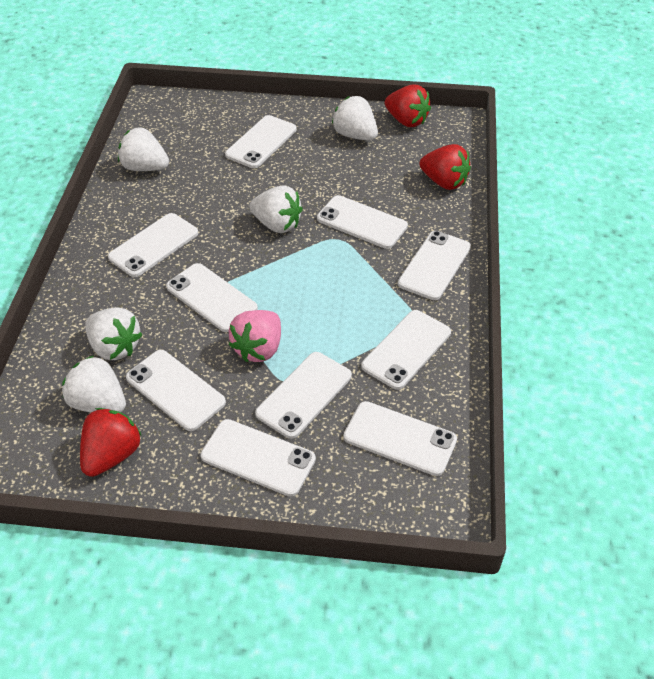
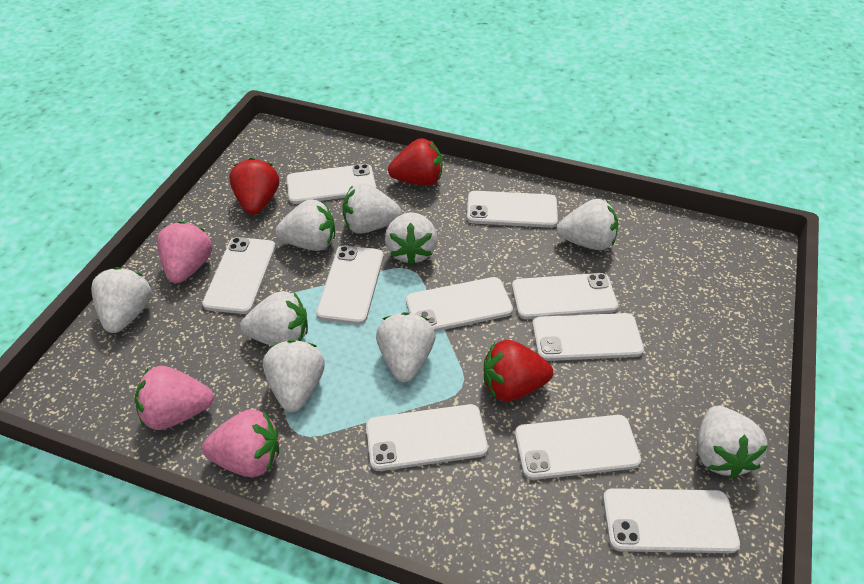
pink strawberry: 1 -> 3
white strawberry: 5 -> 9

